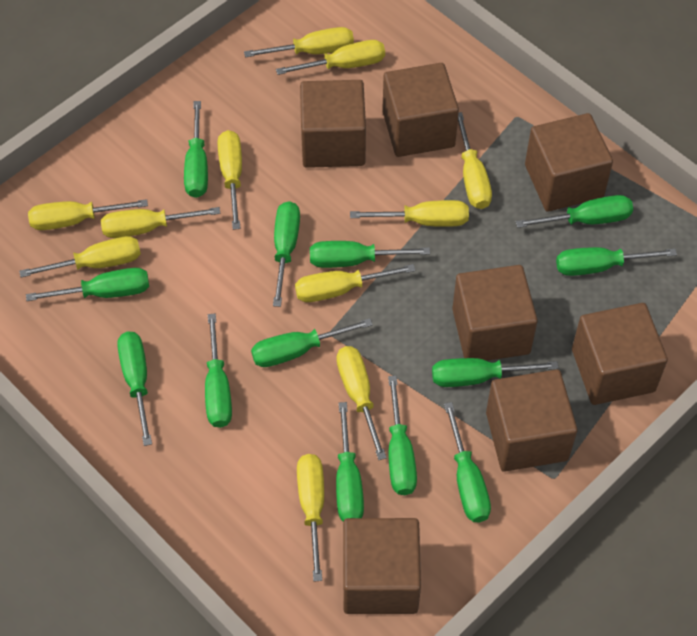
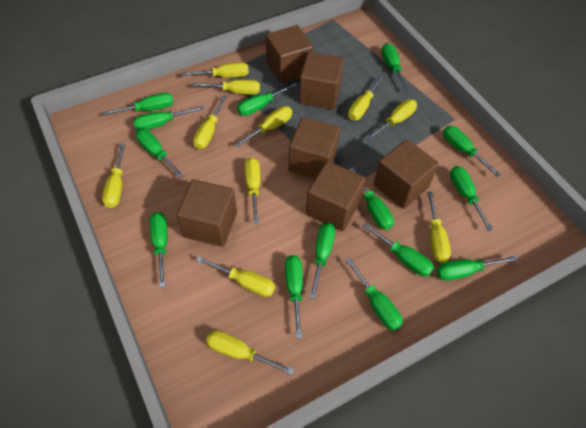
brown cube: 7 -> 6
green screwdriver: 13 -> 14

